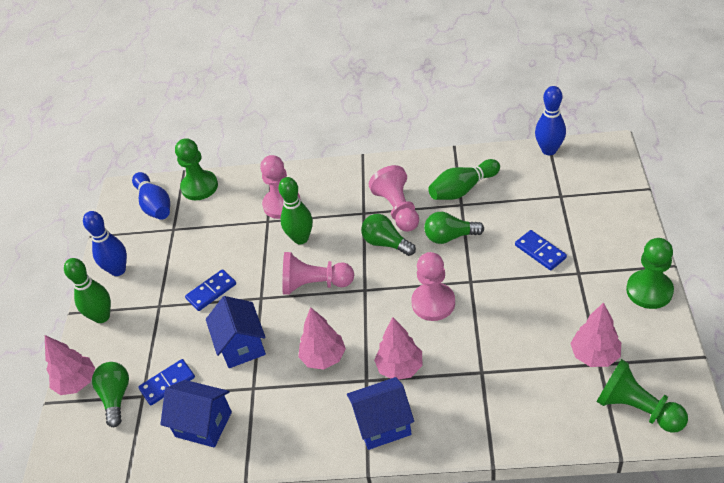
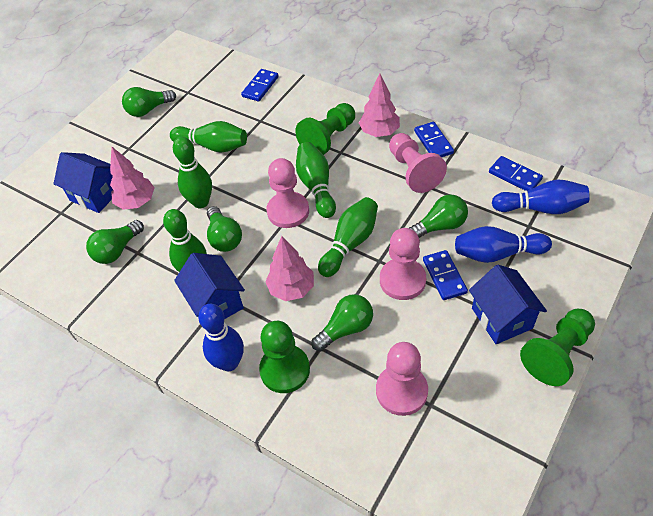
blue domino: 3 -> 4
green bowling pin: 3 -> 5
green light bulb: 3 -> 5
pink tree: 4 -> 3

